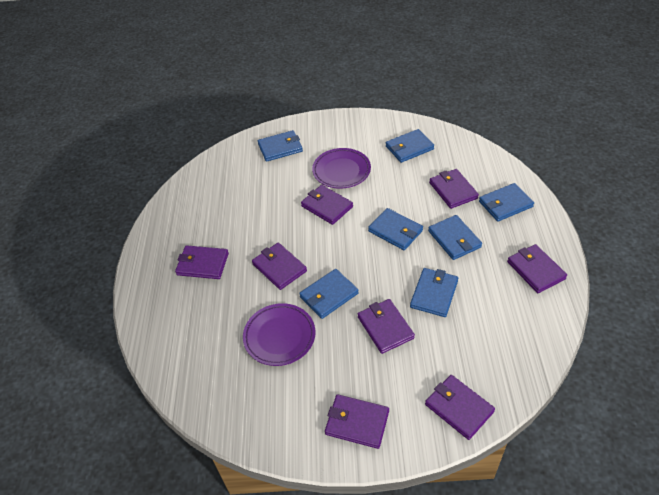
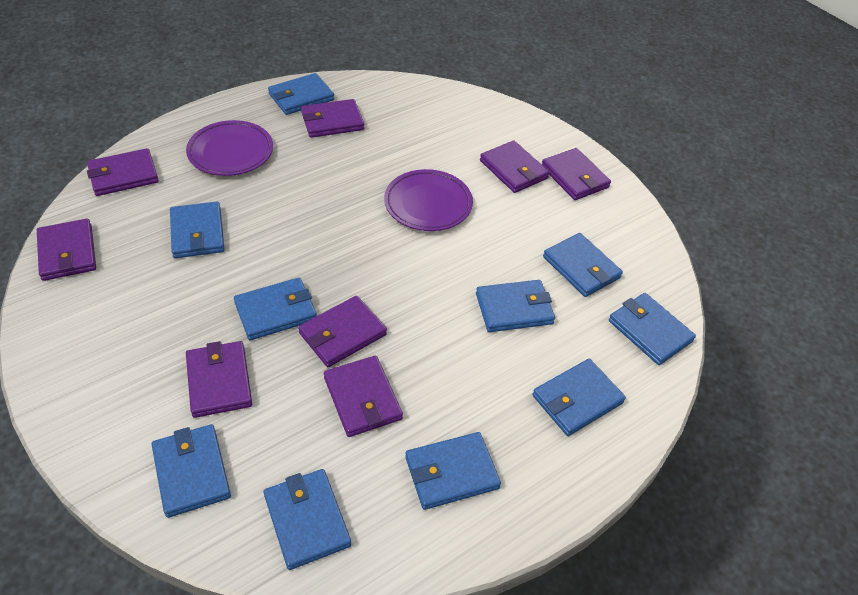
blue wallet: 7 -> 10

